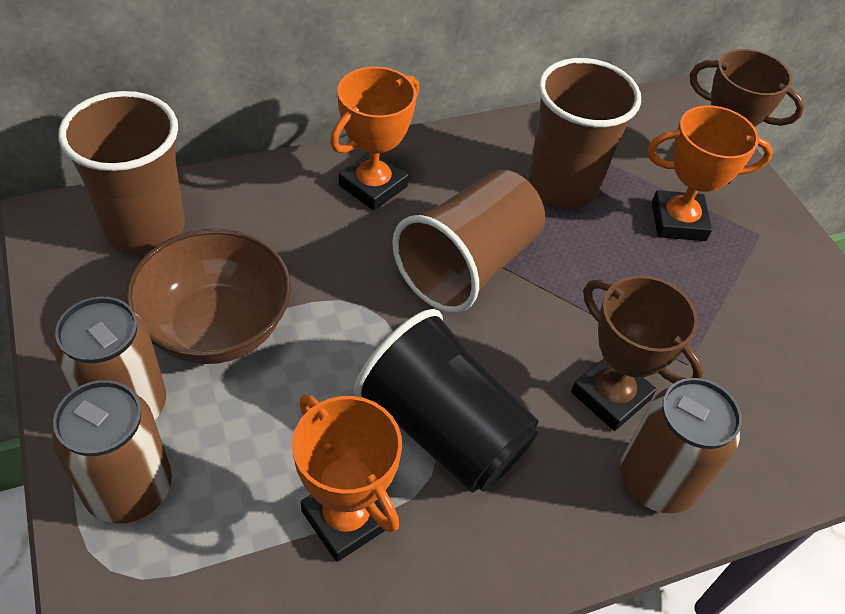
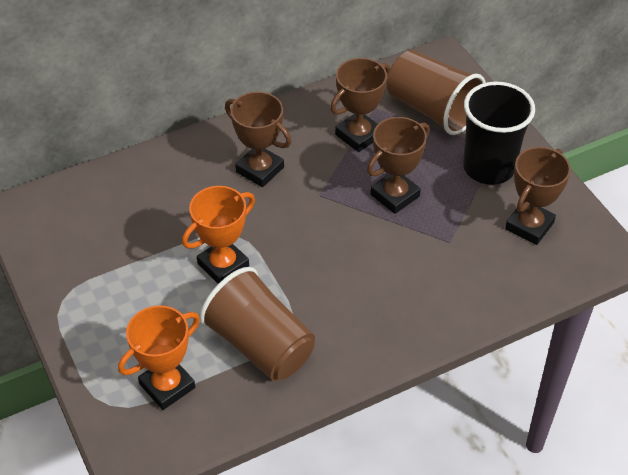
brown bowl: 1 -> 0
brown can: 3 -> 0
brown cup: 3 -> 2
brown trophy: 2 -> 4
orange trophy: 3 -> 2

